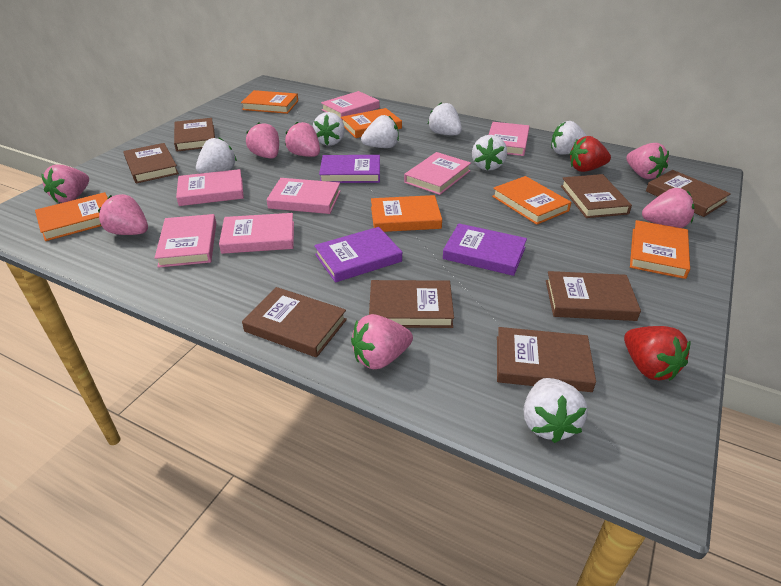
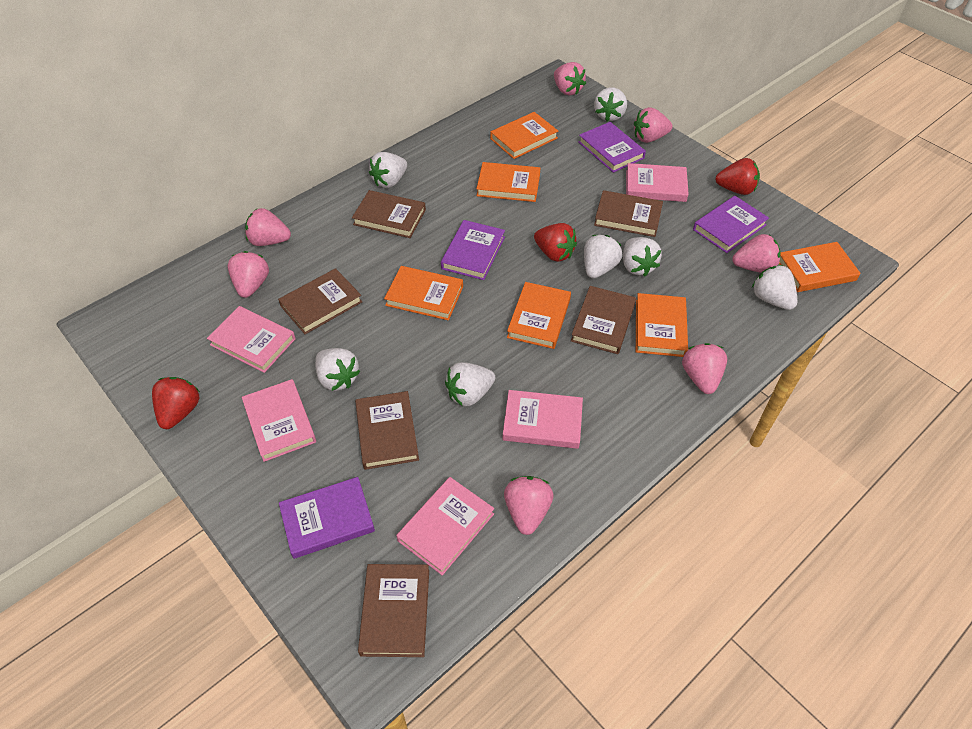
brown book: 8 -> 6
pink book: 7 -> 5
purple book: 3 -> 4
red strawberry: 2 -> 3

